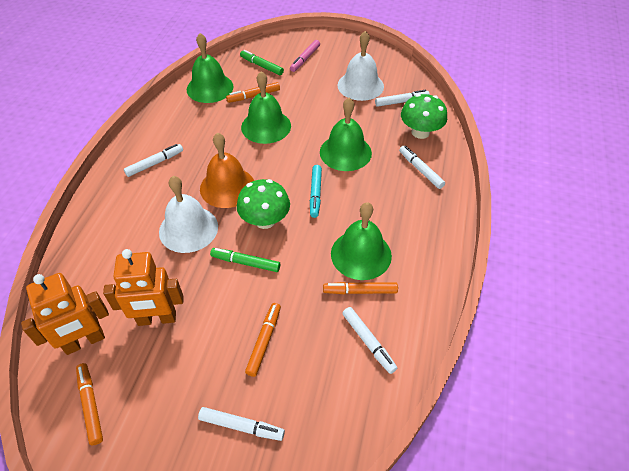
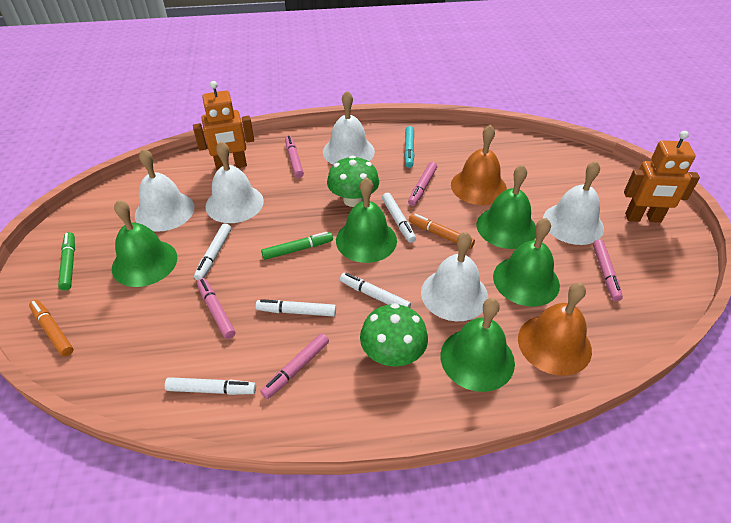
green bell: 4 -> 5
orange bell: 1 -> 2
orange marker: 4 -> 2
pink marker: 1 -> 5
white bell: 2 -> 5

